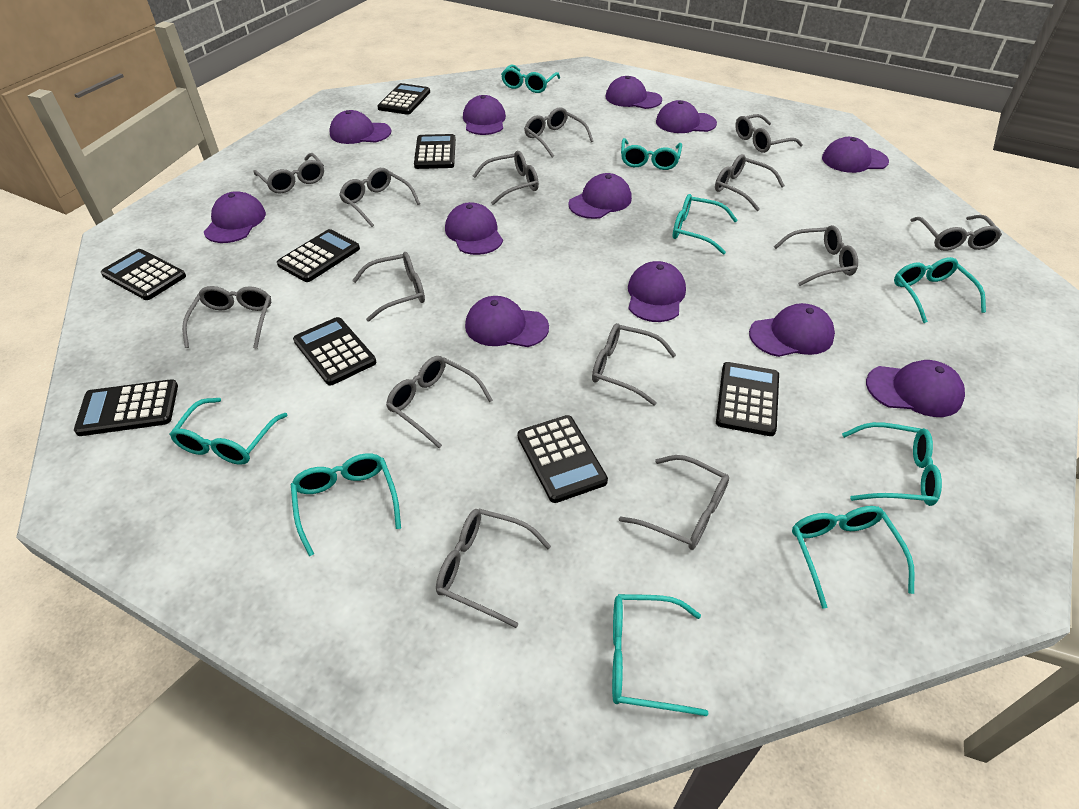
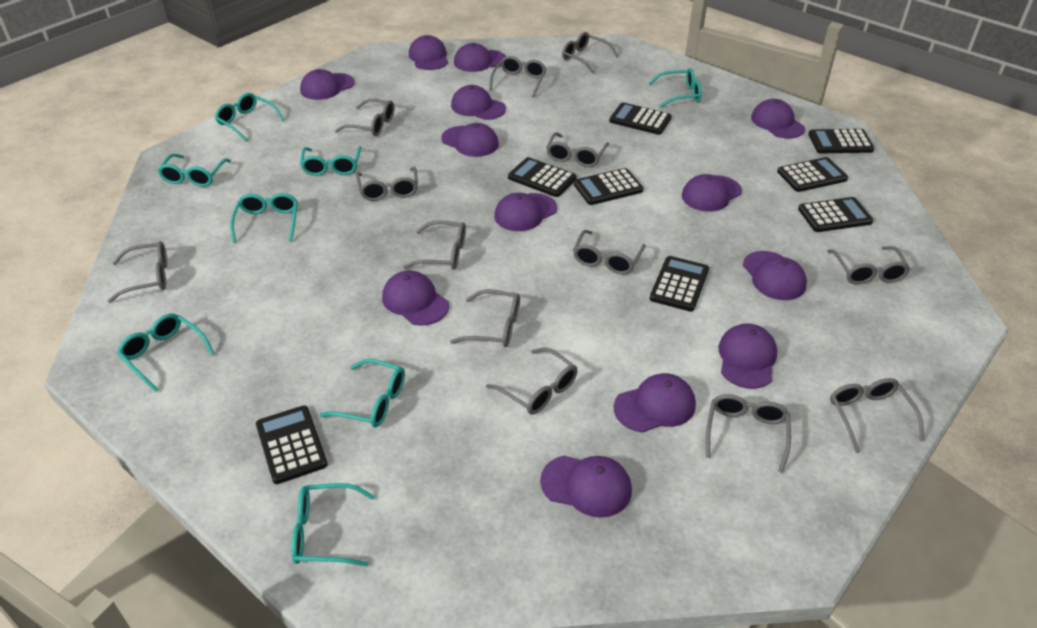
grey glasses: 14 -> 13
purple cap: 12 -> 13
turquoise glasses: 9 -> 8

